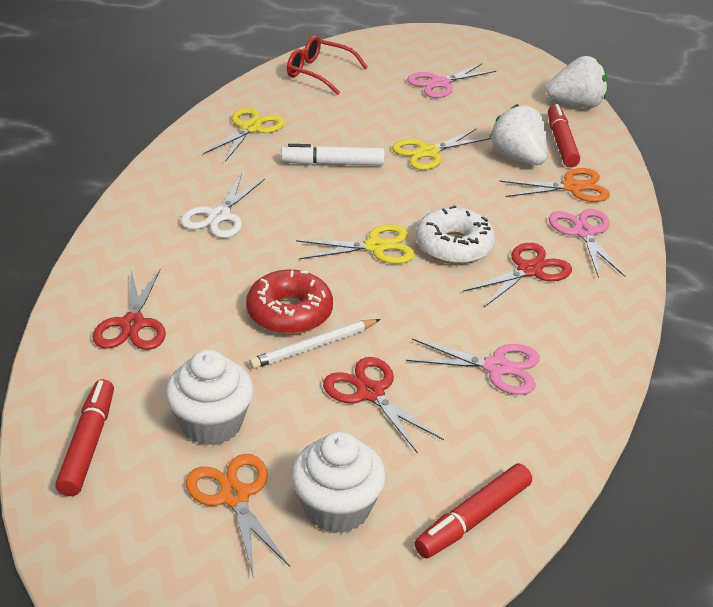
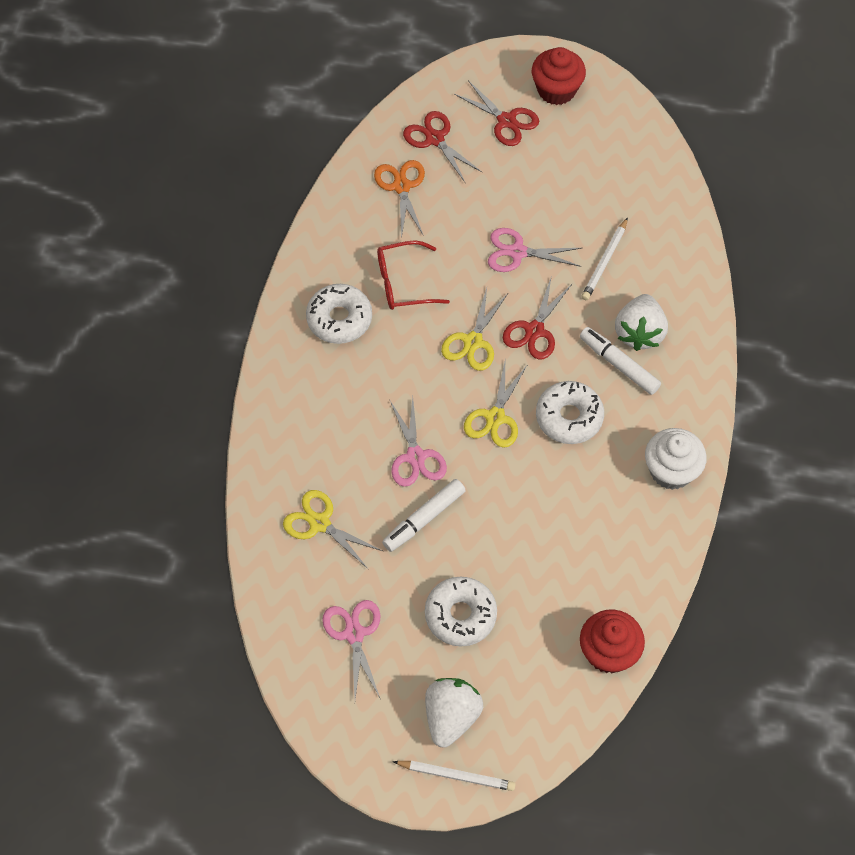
orange scissors: 2 -> 1
red cupcake: 0 -> 2
red donut: 1 -> 0
red marker: 3 -> 0
white cupcake: 2 -> 1
white donut: 1 -> 3
white marker: 1 -> 2
white pencil: 1 -> 2
white scissors: 1 -> 0

